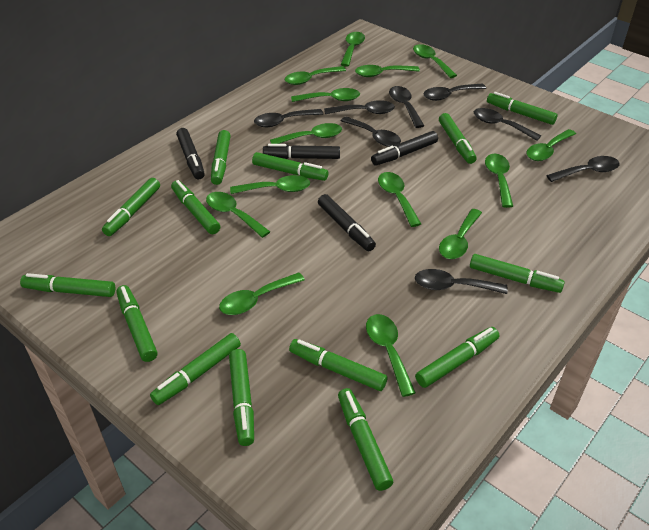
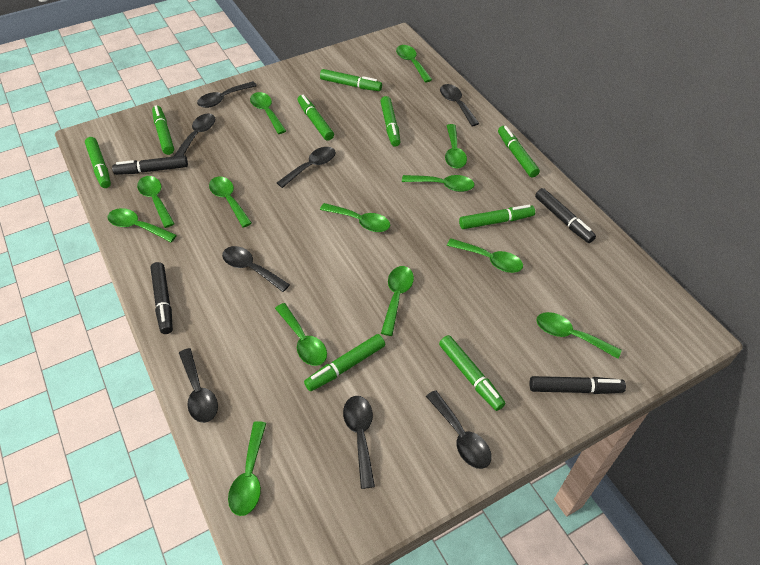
green marker: 14 -> 9
green spoon: 14 -> 13

